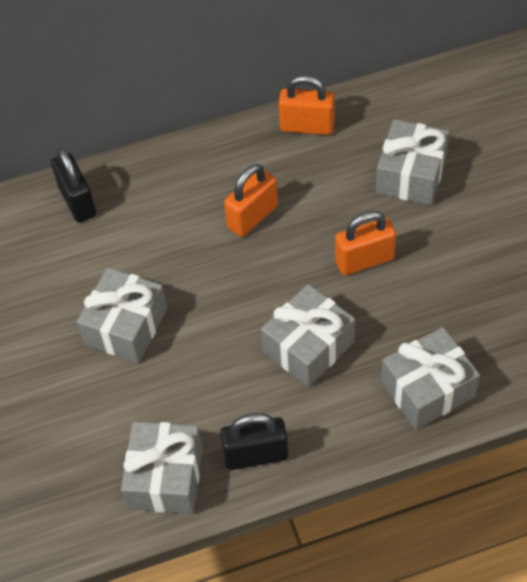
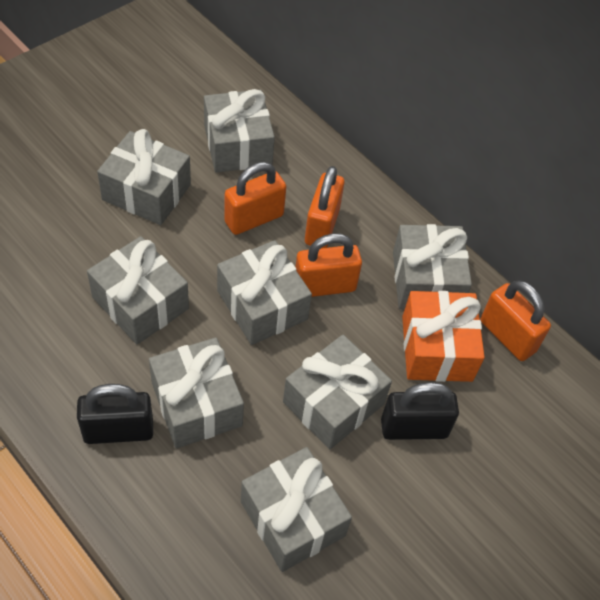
grey gift: 5 -> 8
orange gift: 0 -> 1
orange padlock: 3 -> 4

